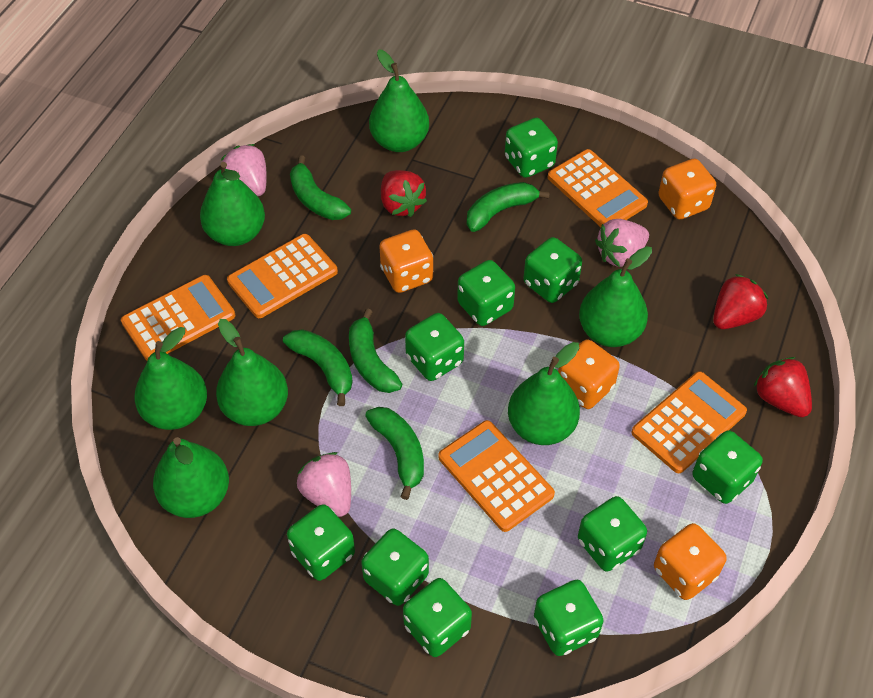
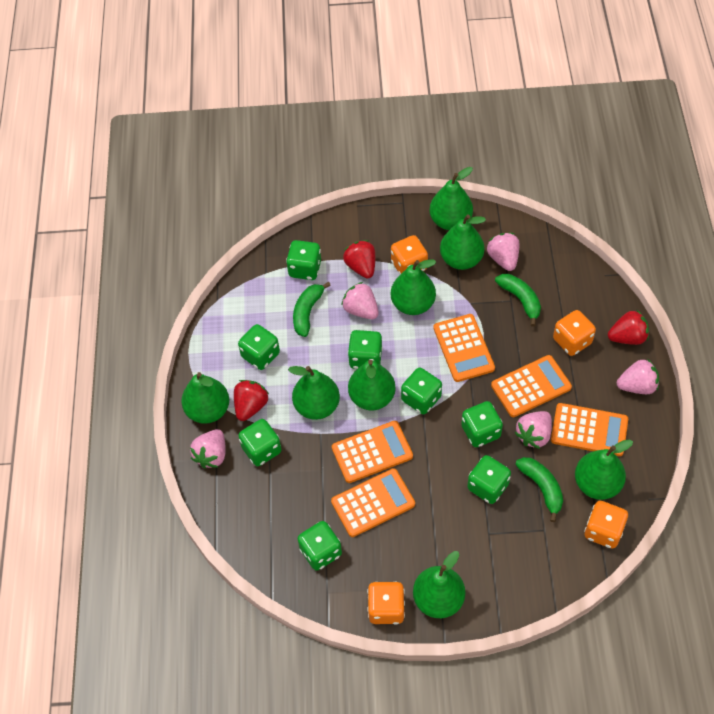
green banana: 5 -> 3
green dice: 10 -> 8
green pear: 7 -> 8
pink strawberry: 3 -> 5

